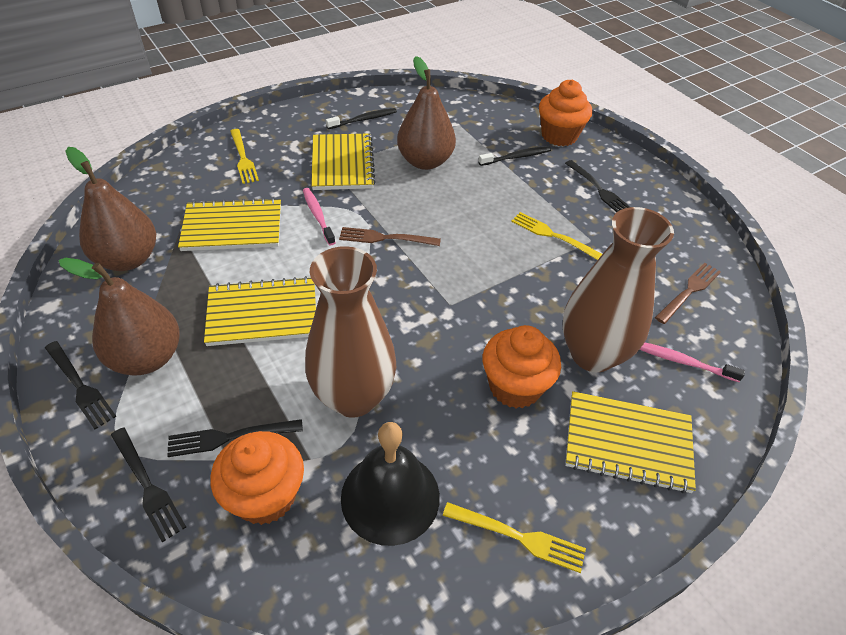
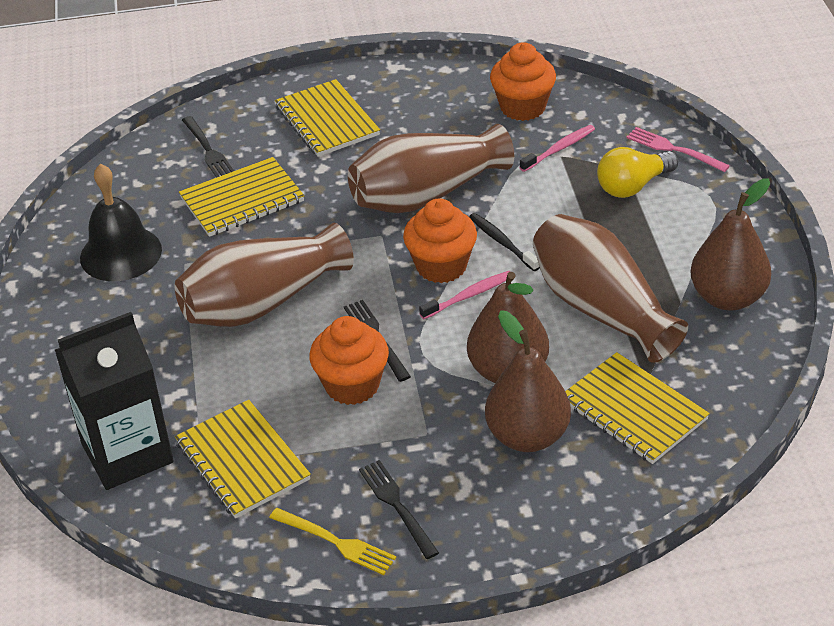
black carton: 0 -> 1
black fork: 4 -> 3
black toothbrush: 2 -> 1
brown fork: 2 -> 0
brown vase: 2 -> 3
pink fork: 0 -> 1
yellow fork: 3 -> 1
yellow light bulb: 0 -> 1

